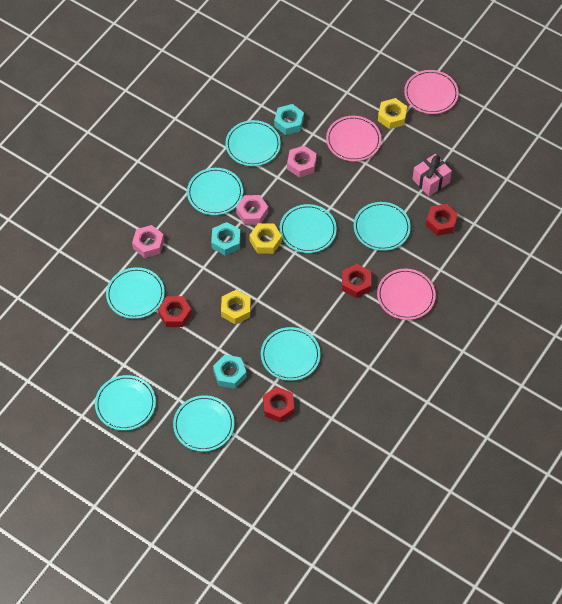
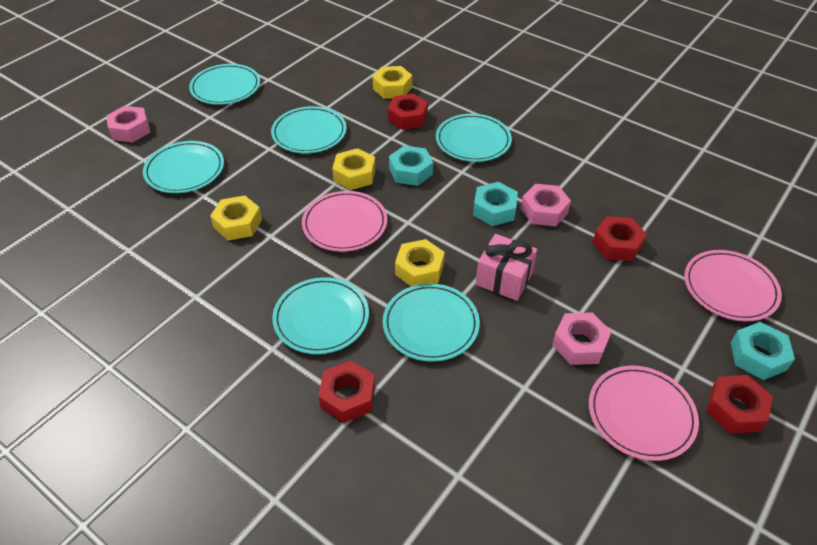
turquoise plate: 8 -> 6
yellow nut: 3 -> 4

